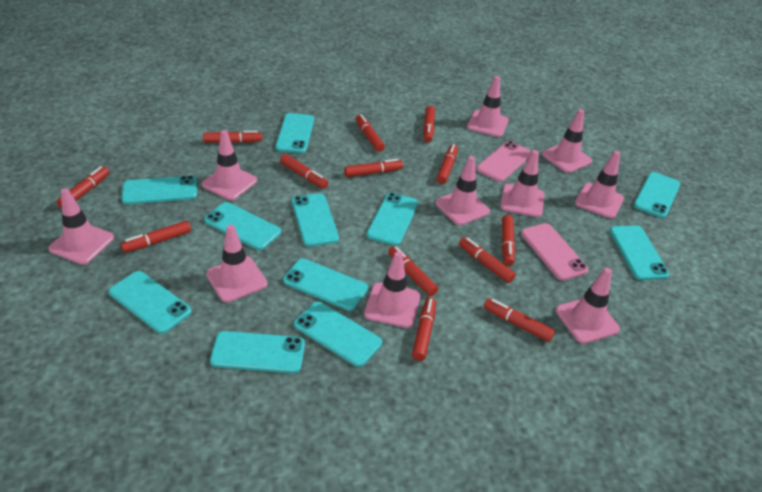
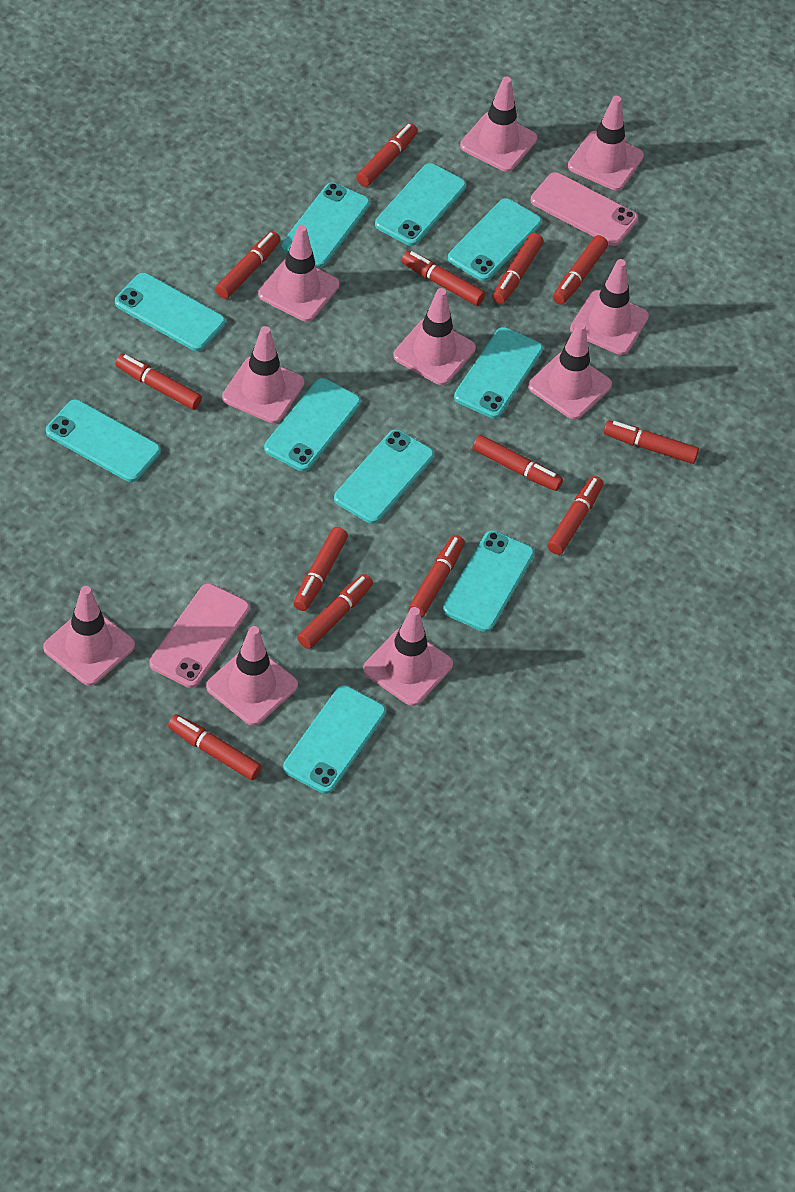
turquoise phone: 11 -> 10

